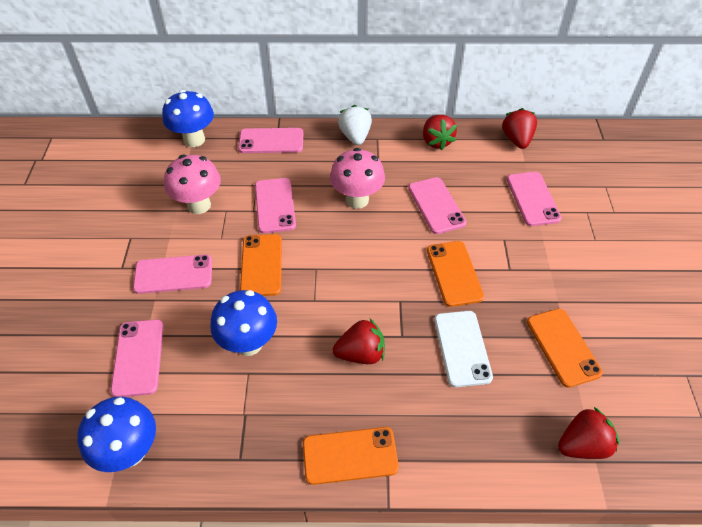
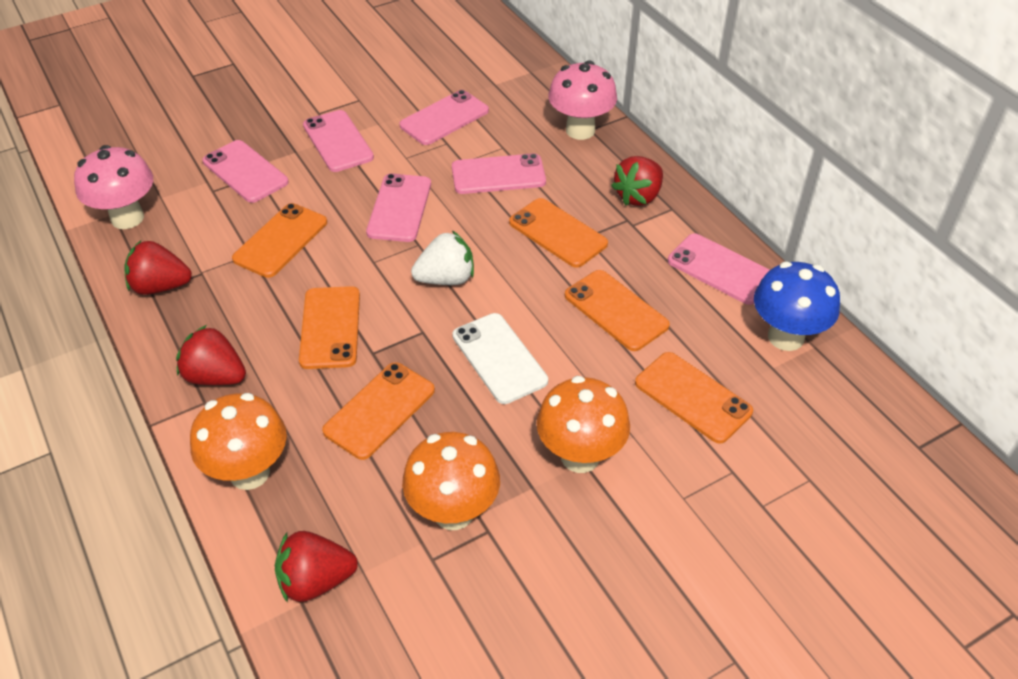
blue mushroom: 3 -> 1
orange mushroom: 0 -> 3
orange phone: 4 -> 6

